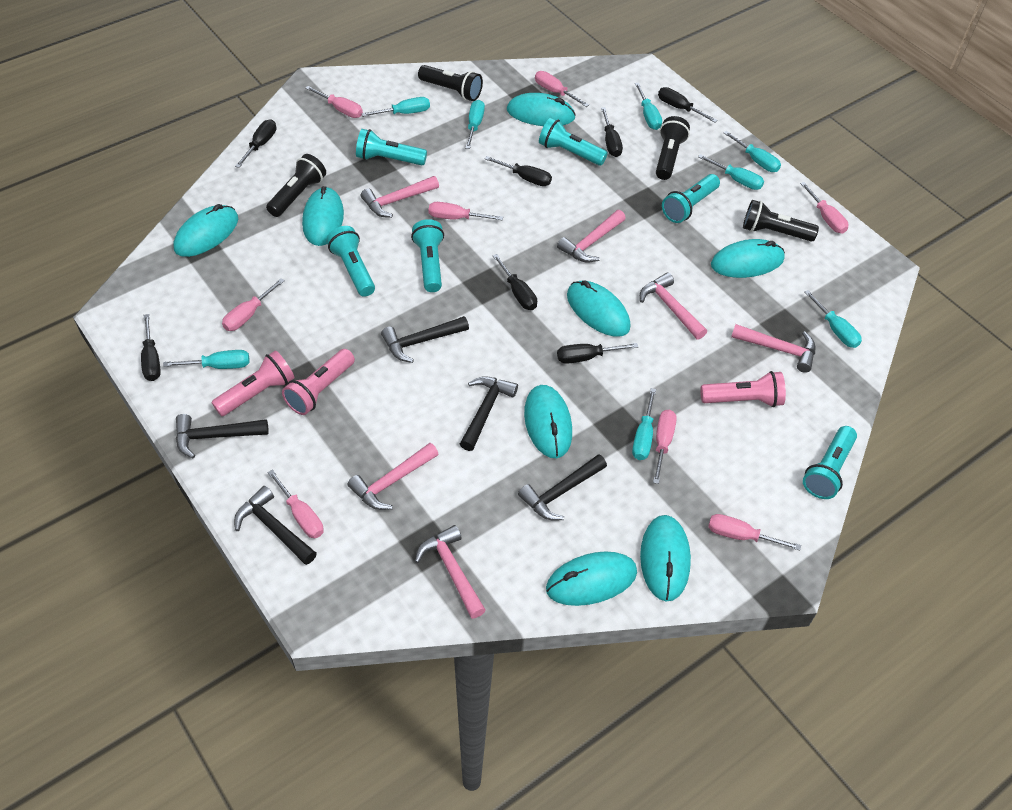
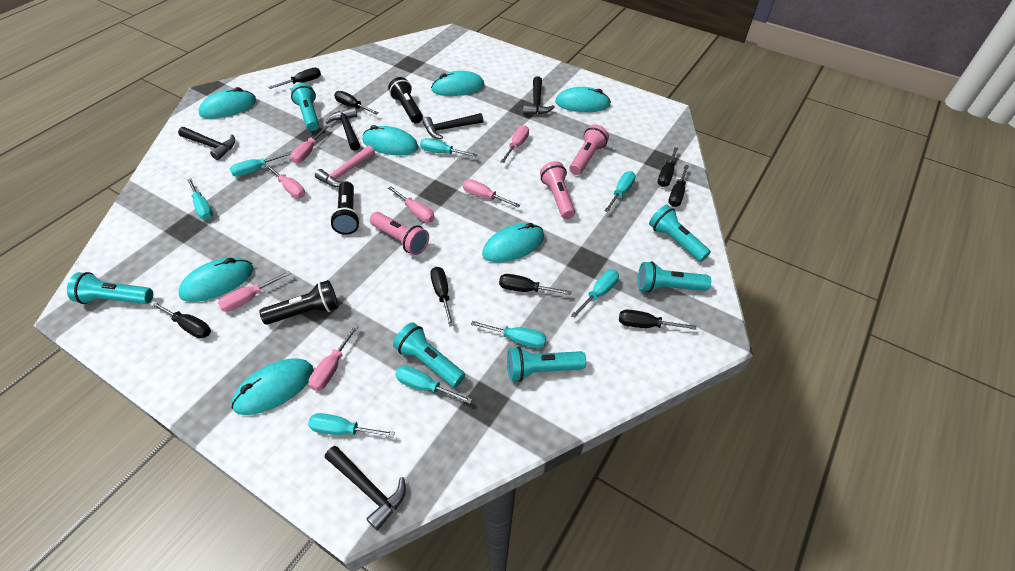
black flashlight: 4 -> 3
black screwdriver: 7 -> 8
pink hammer: 6 -> 1
pink screwdriver: 8 -> 7
turquoise mouse: 8 -> 7

